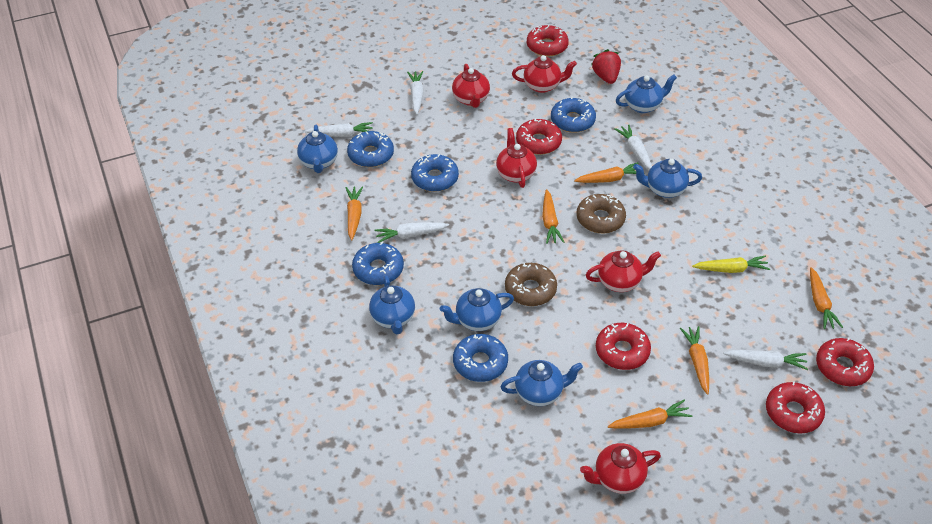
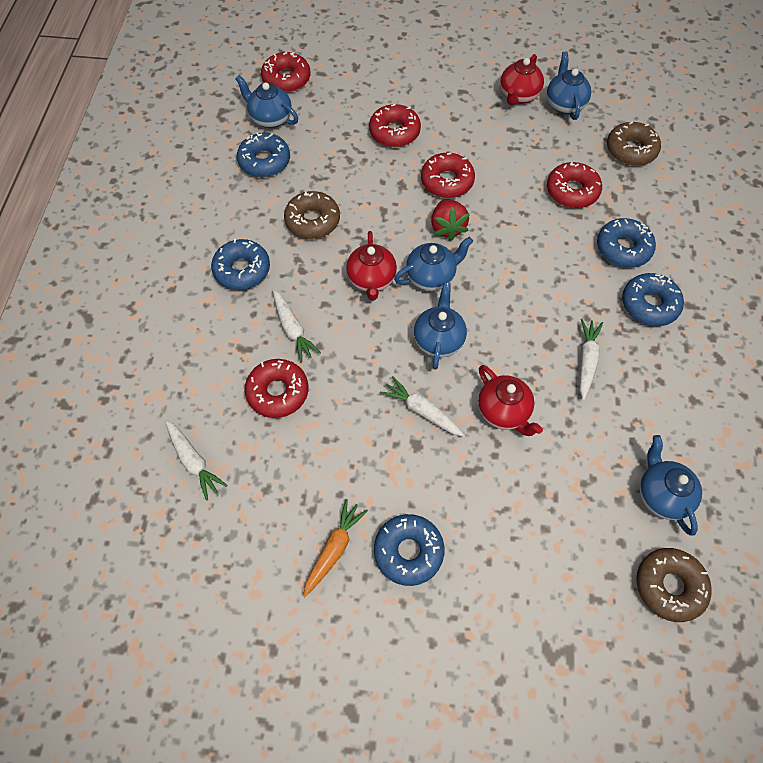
blue teapot: 6 -> 5
brown donut: 2 -> 3
orange carrot: 6 -> 1
red teapot: 5 -> 3
white carrot: 5 -> 4
yellow carrot: 1 -> 0

